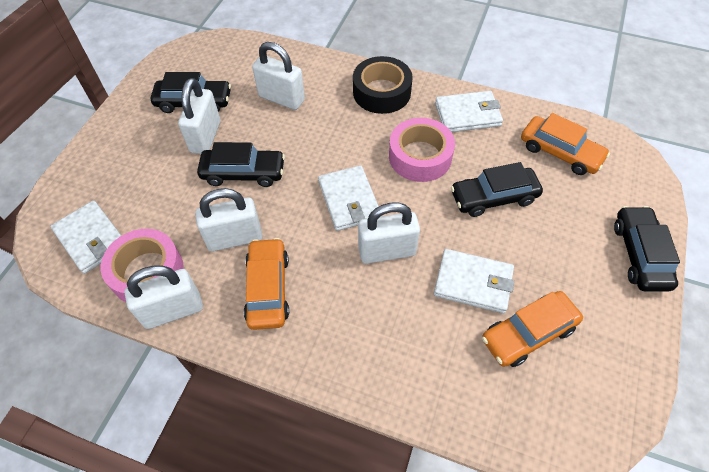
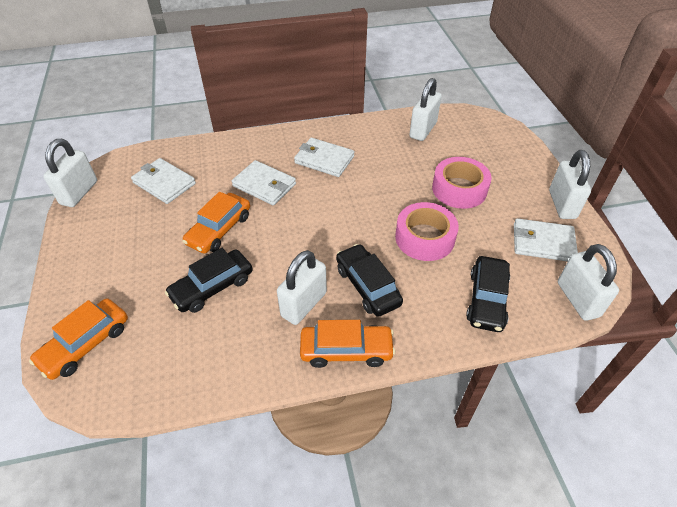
black car: 4 -> 3
black tape: 1 -> 0

